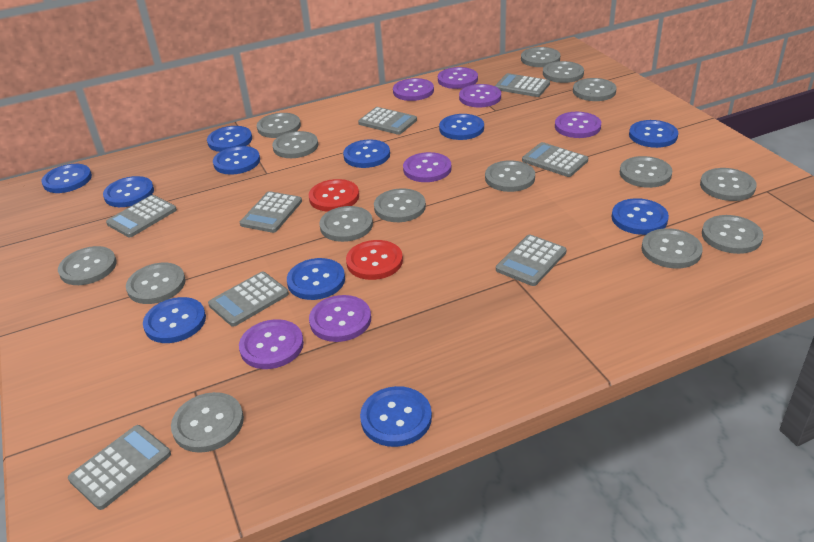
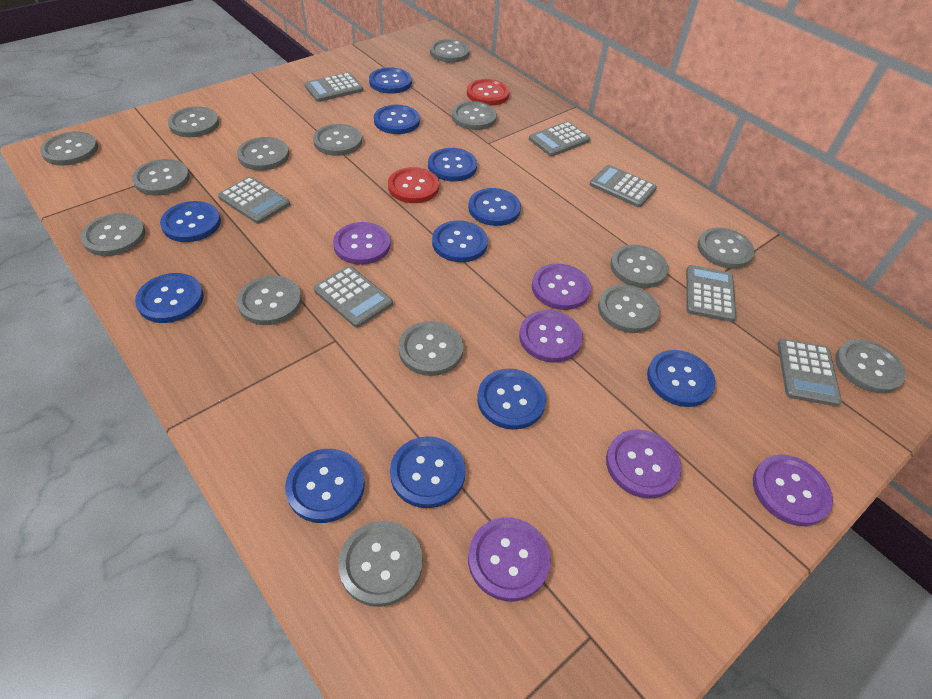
grey calculator: 8 -> 7
purple button: 7 -> 6

